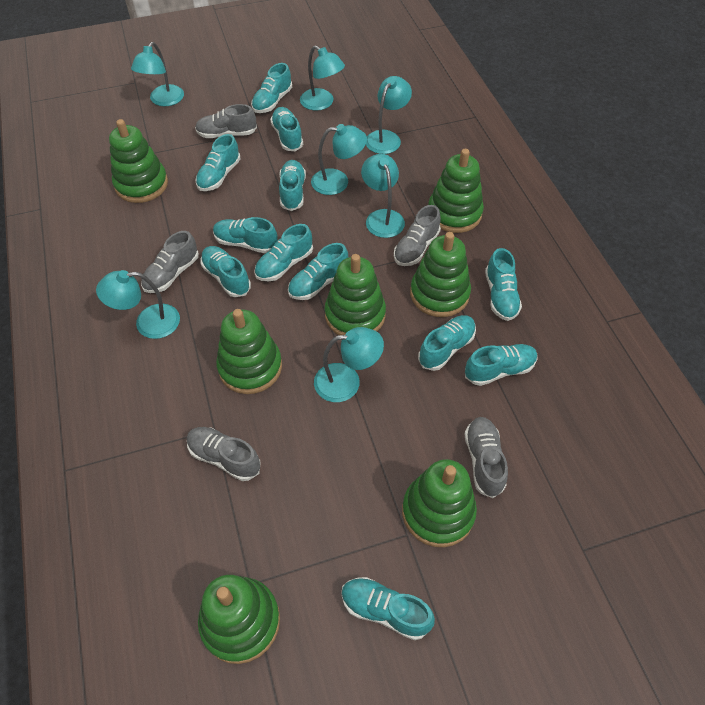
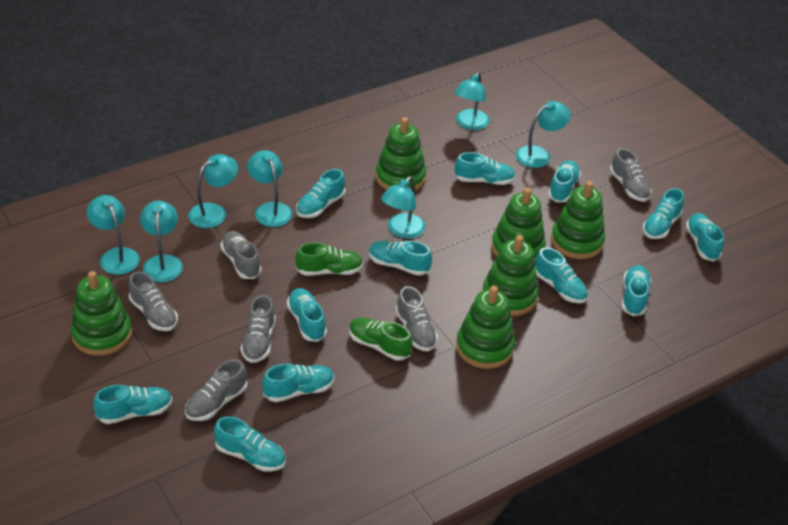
green shoe: 0 -> 2
green stacking toy: 7 -> 6
grey shoe: 5 -> 6

